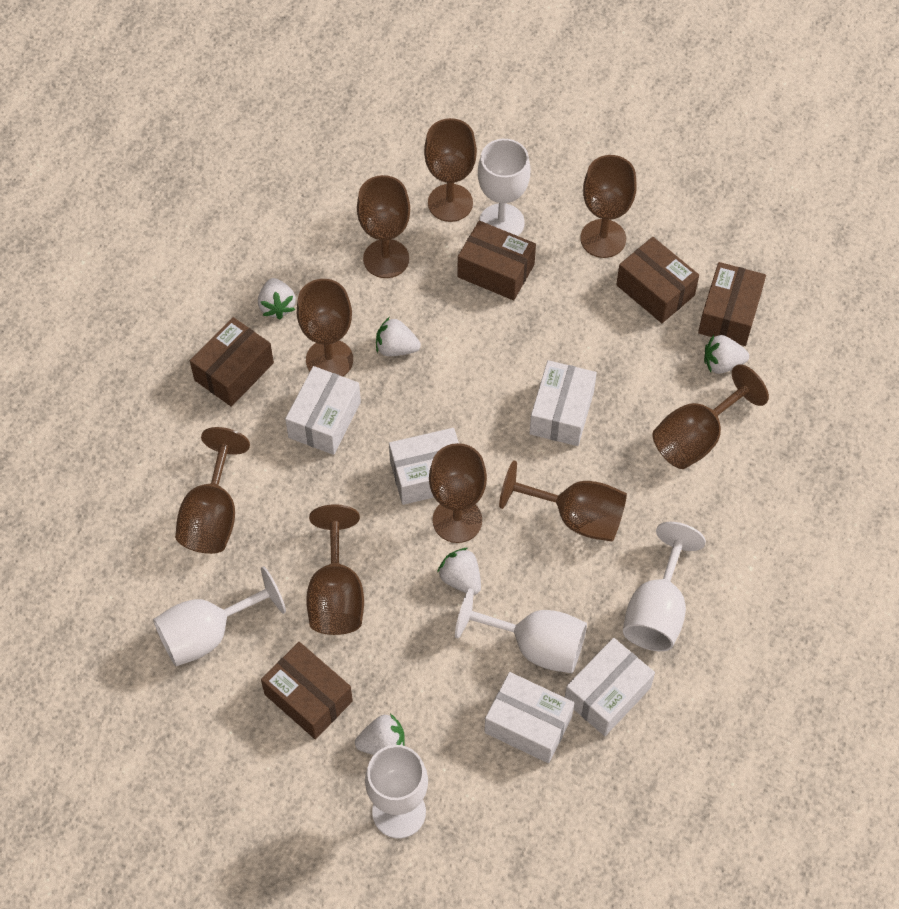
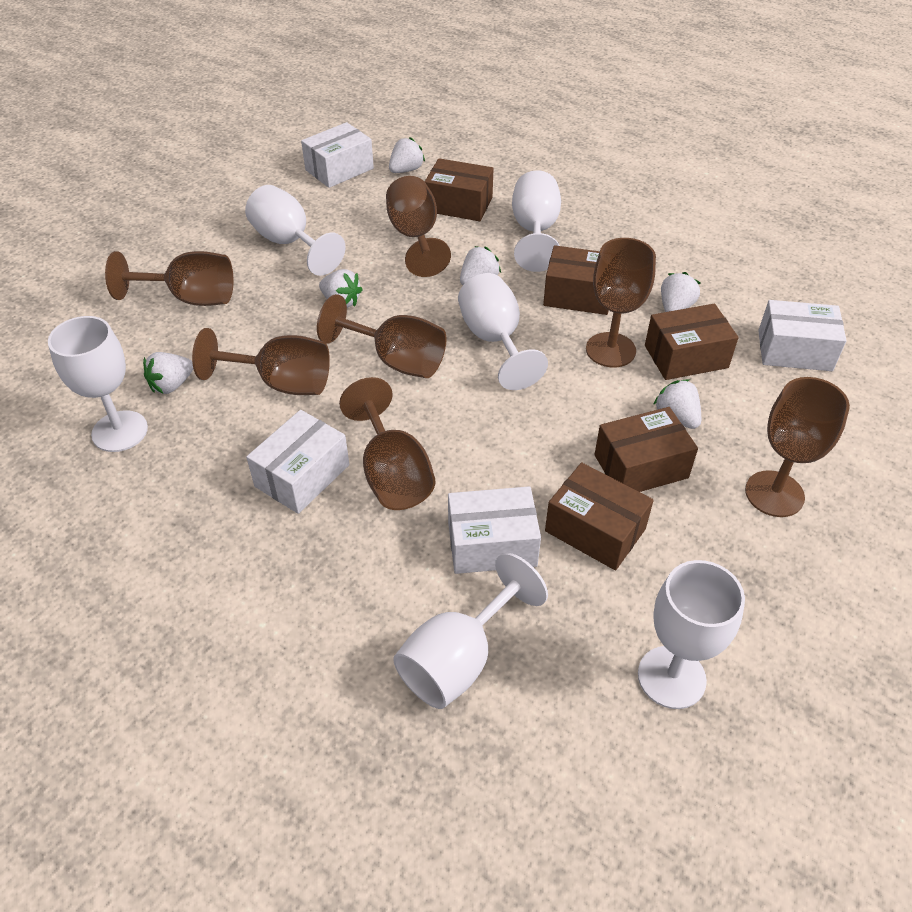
brown goblet: 9 -> 7
white box: 5 -> 4
white goblet: 5 -> 6
white strawberry: 5 -> 6

